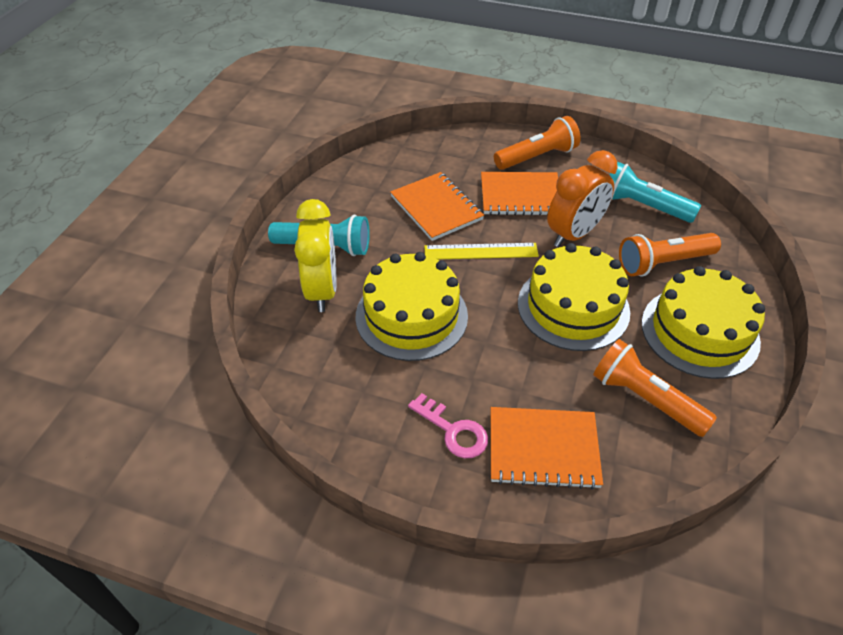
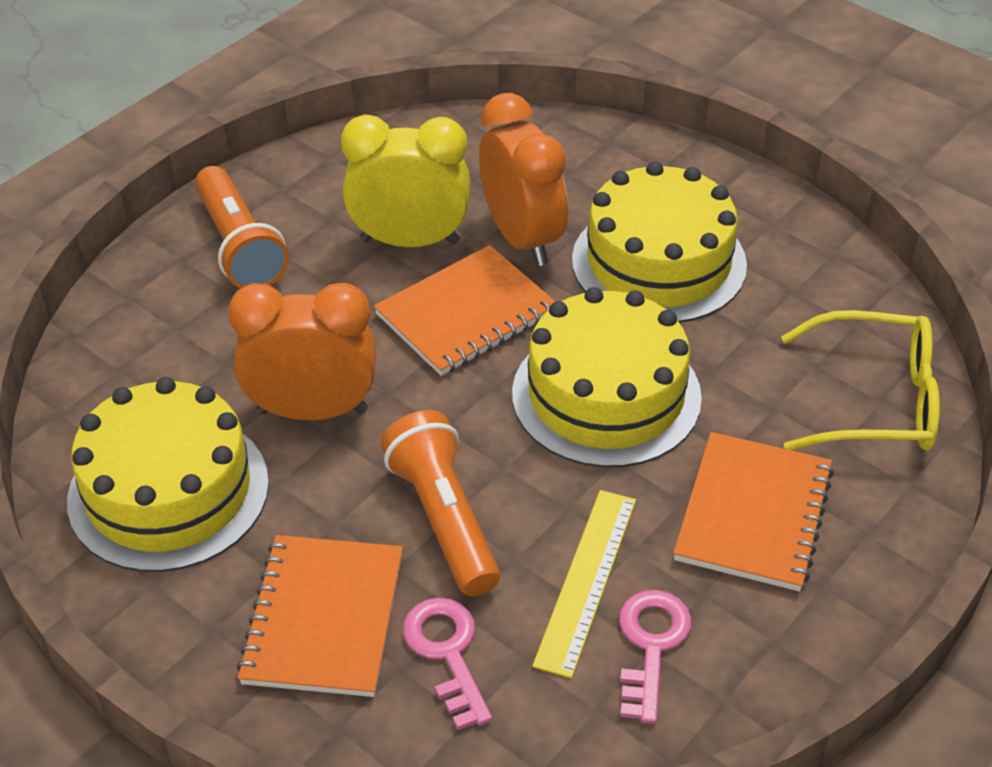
orange clock: 1 -> 2
orange flashlight: 3 -> 2
pink key: 1 -> 2
turquoise flashlight: 2 -> 0
yellow glasses: 0 -> 1

